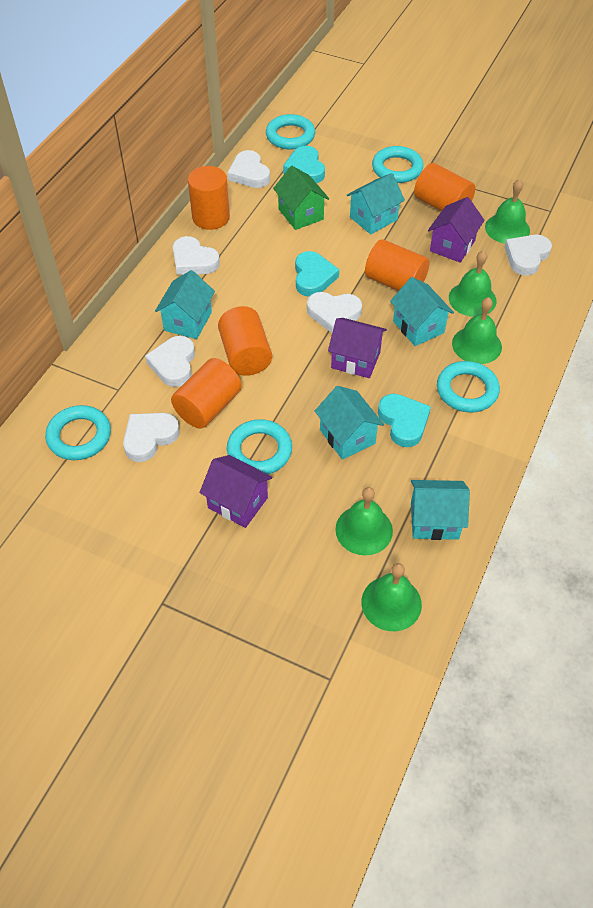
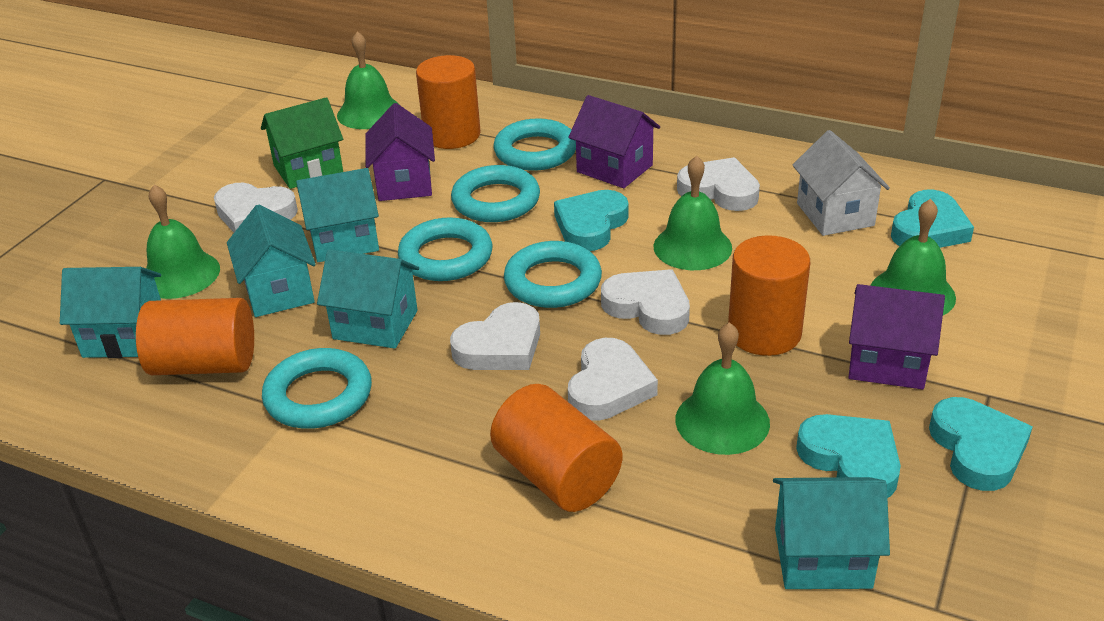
orange cylinder: 5 -> 4
turquoise heart: 3 -> 4
white heart: 6 -> 5
white house: 0 -> 1

